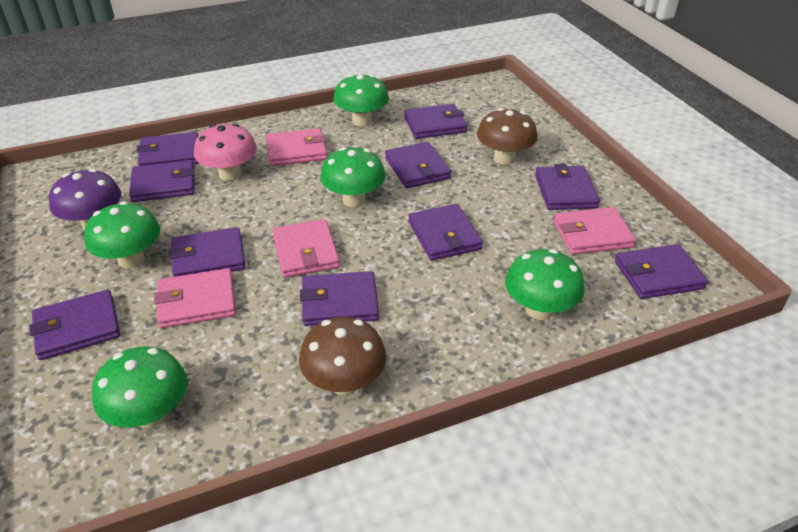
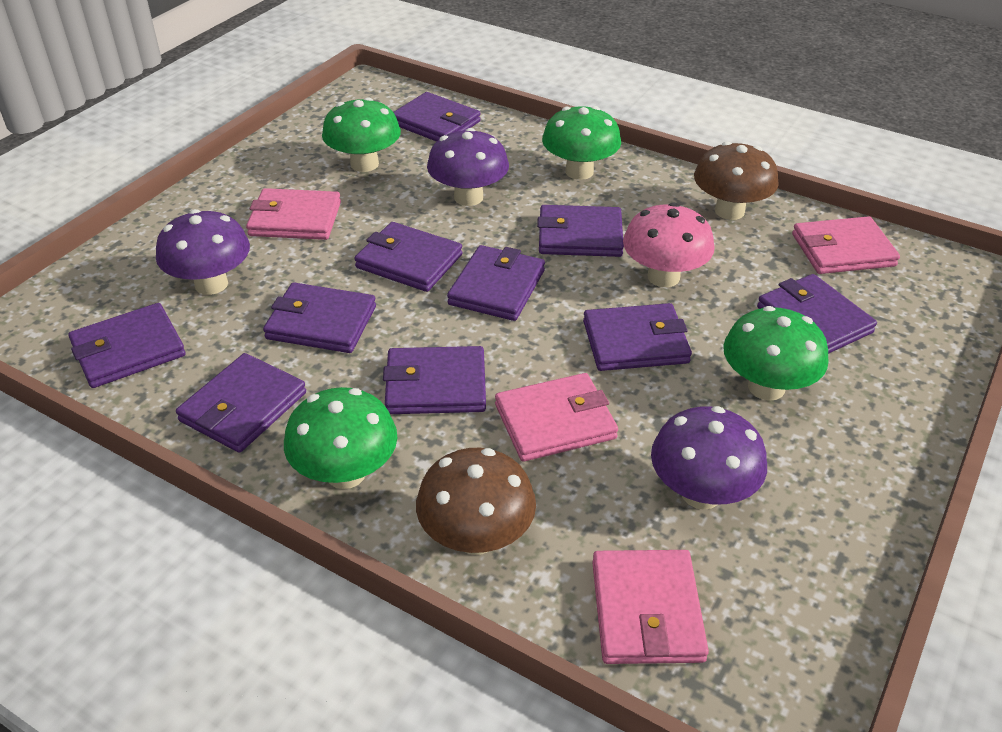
green mushroom: 5 -> 4
purple mushroom: 1 -> 3

